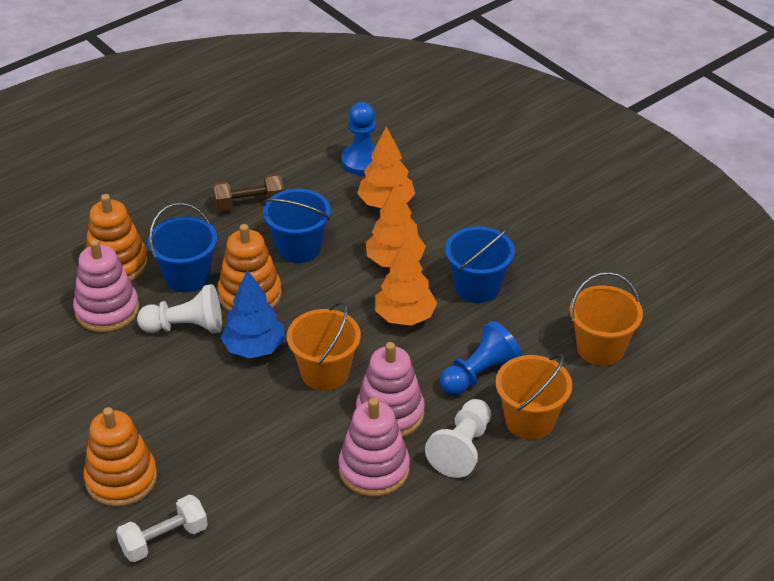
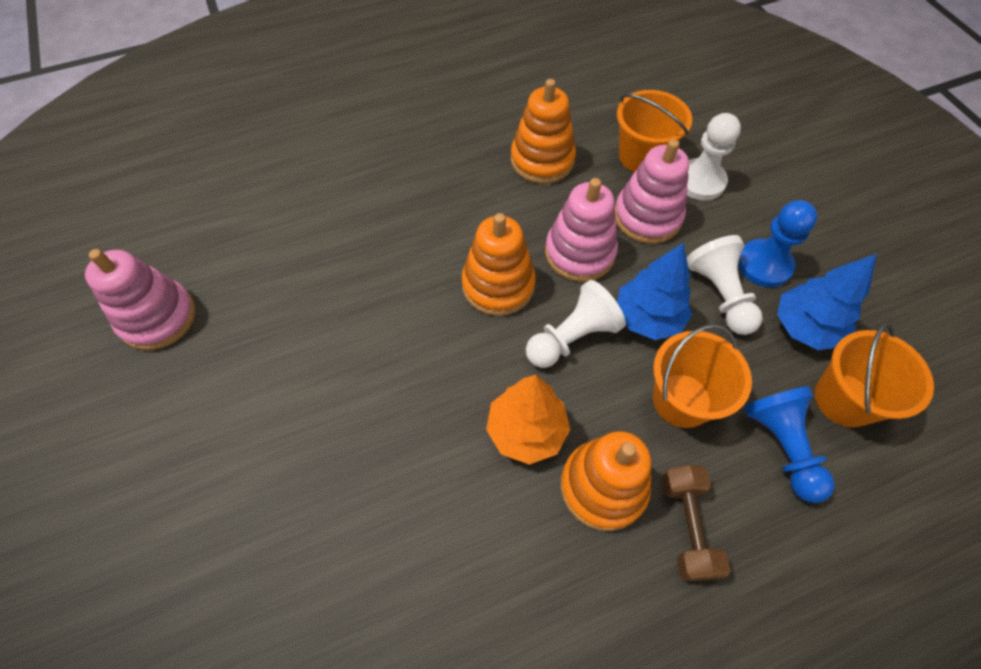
blue bucket: 3 -> 0
blue tree: 1 -> 2
orange tree: 3 -> 1
white dumbbell: 1 -> 0
white pawn: 2 -> 3

